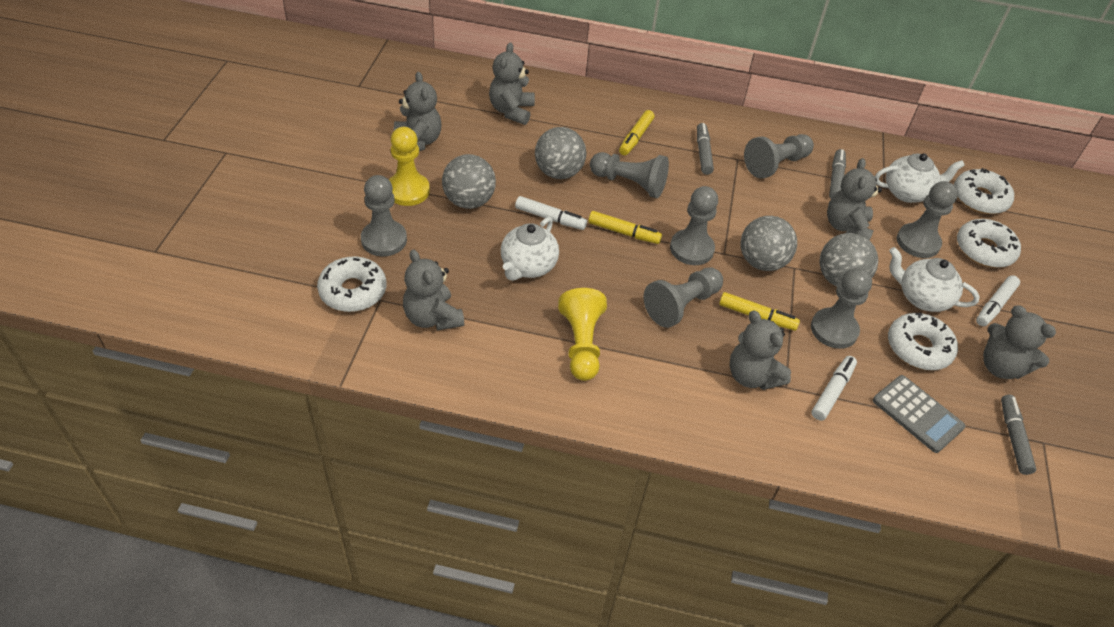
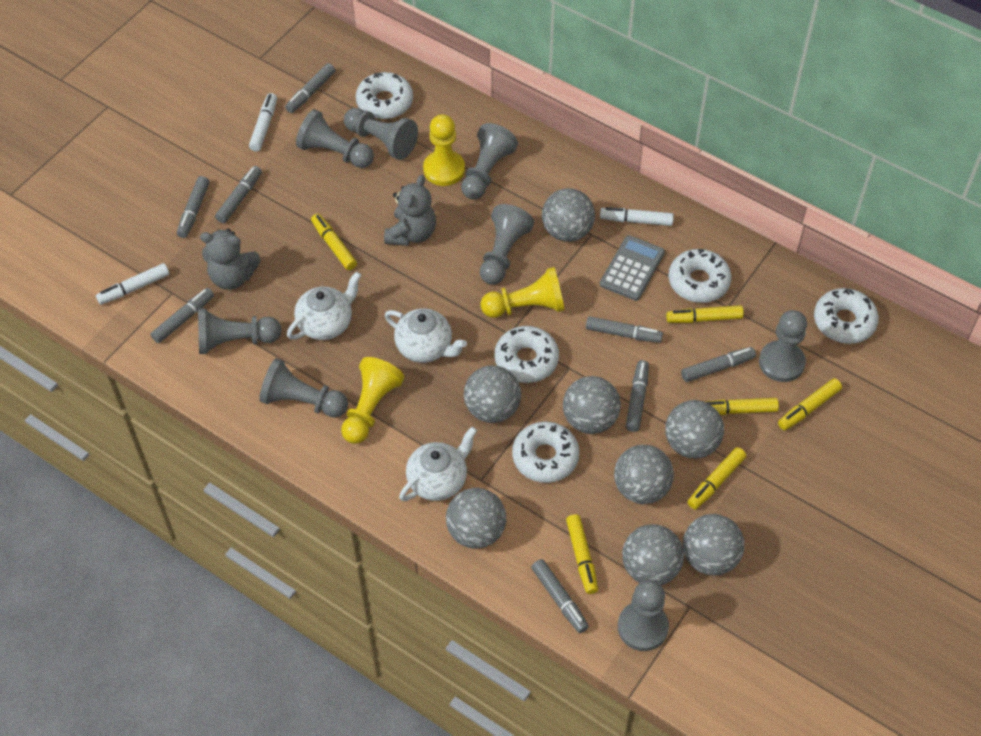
grey ball: 4 -> 8
grey marker: 3 -> 8
grey pawn: 7 -> 8
grey teddy bear: 6 -> 2
white donut: 4 -> 5
yellow marker: 3 -> 6
yellow pawn: 2 -> 3

